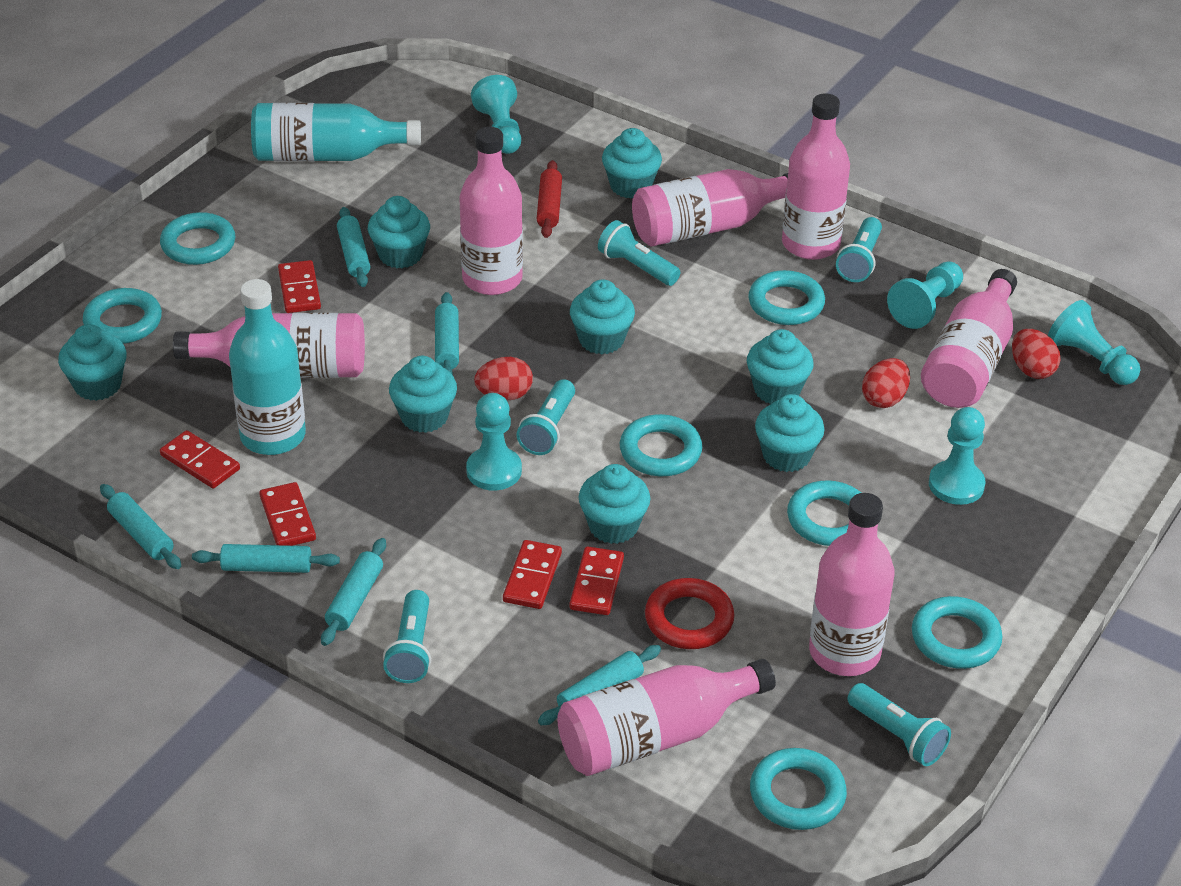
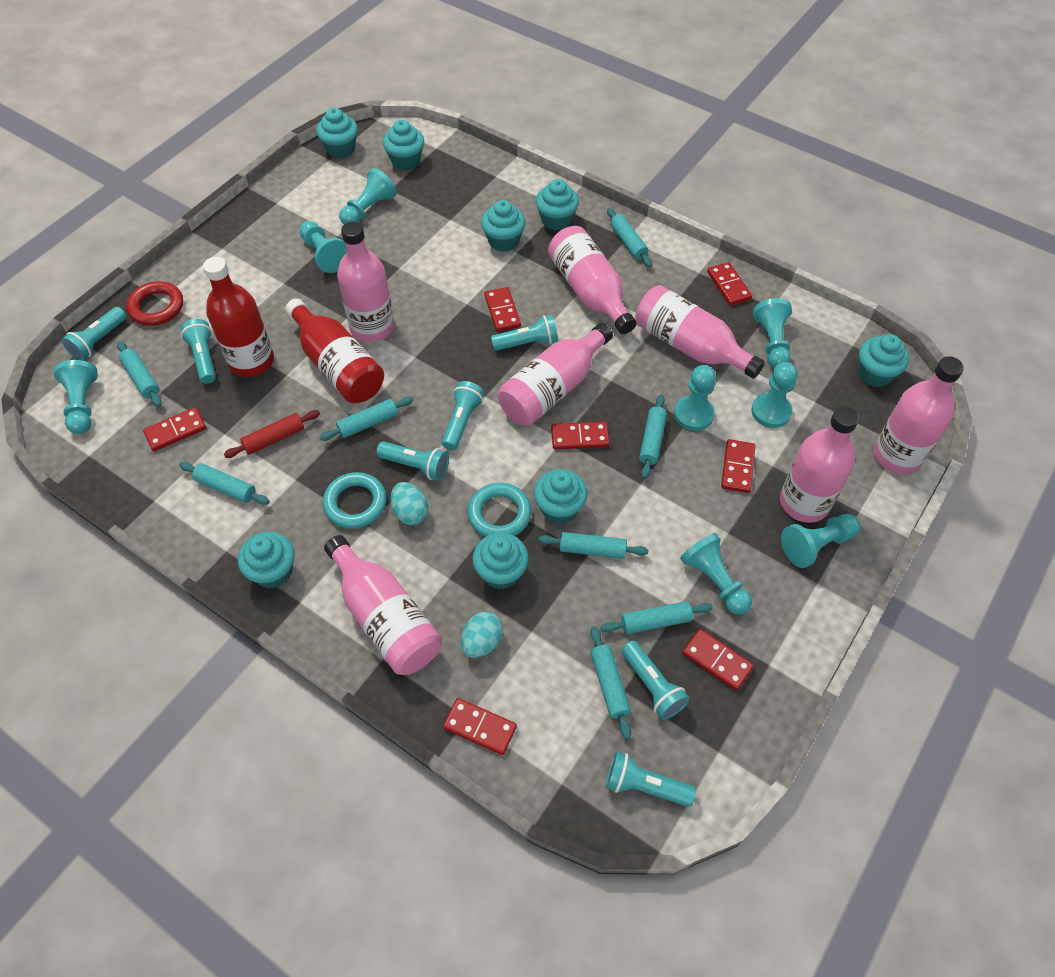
red bottle: 0 -> 2
red domino: 5 -> 7
red egg: 3 -> 0
turquoise bottle: 2 -> 0
turquoise egg: 0 -> 2
turquoise flashlight: 5 -> 7
turquoise pawn: 5 -> 8
turquoise ring: 7 -> 2
turquoise rolling pin: 6 -> 8

